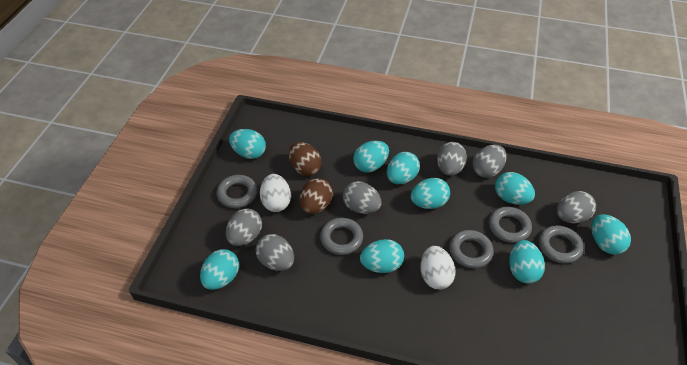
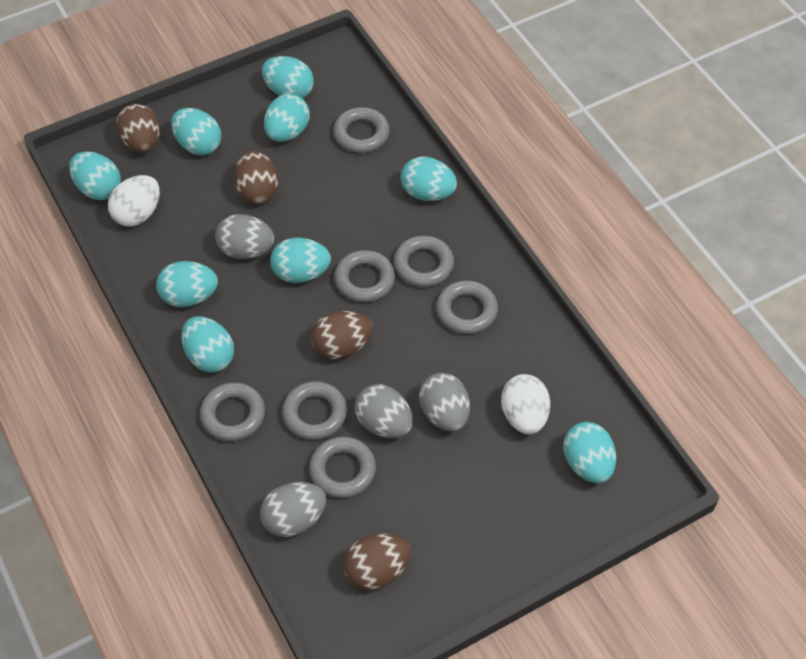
brown egg: 2 -> 4
grey egg: 6 -> 4
grey ring: 5 -> 7

